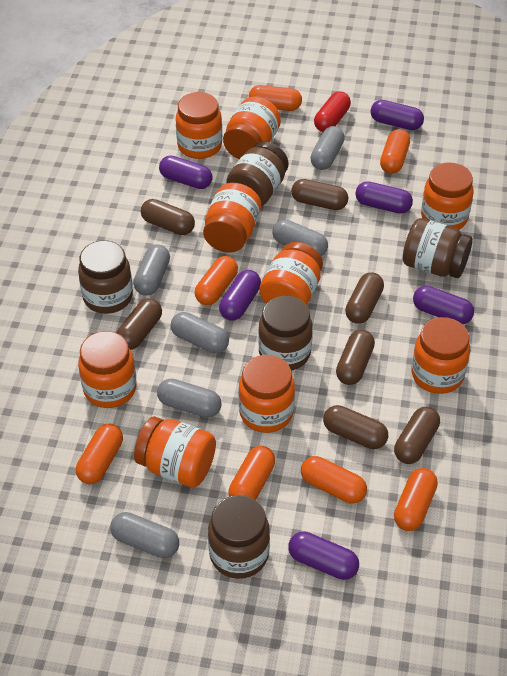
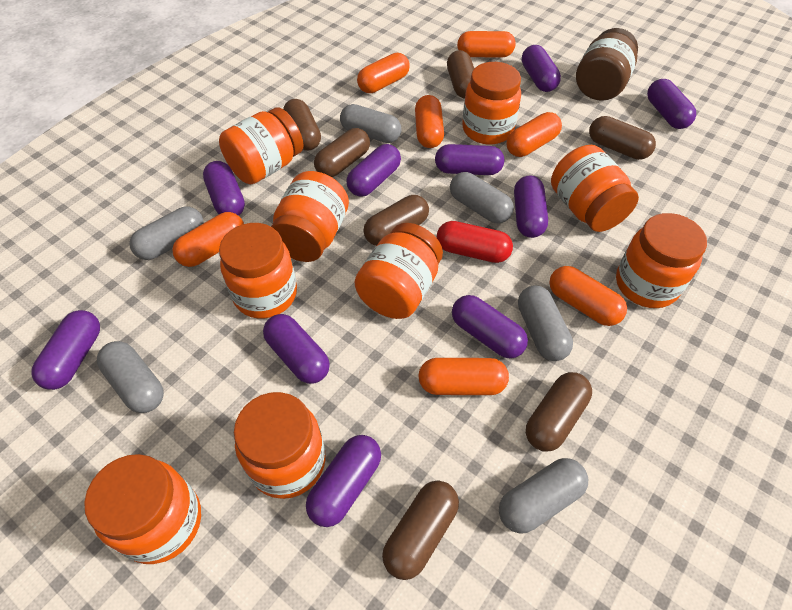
brown jar: 5 -> 1
purple capsule: 6 -> 10

